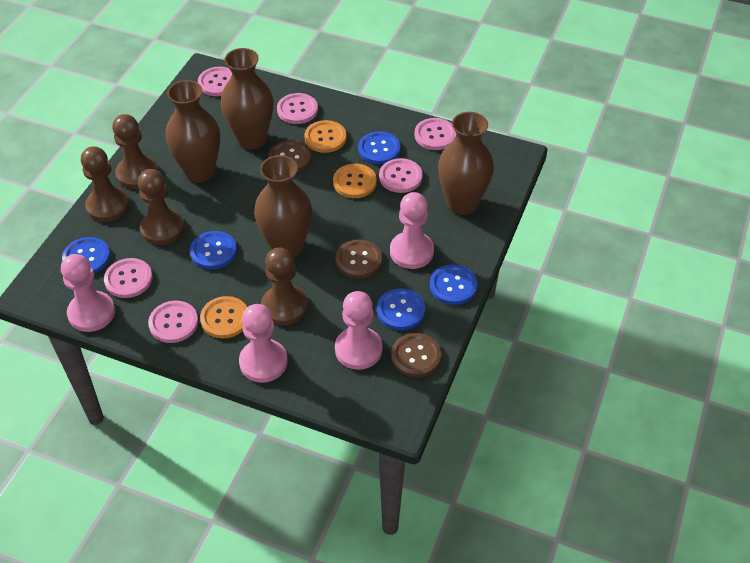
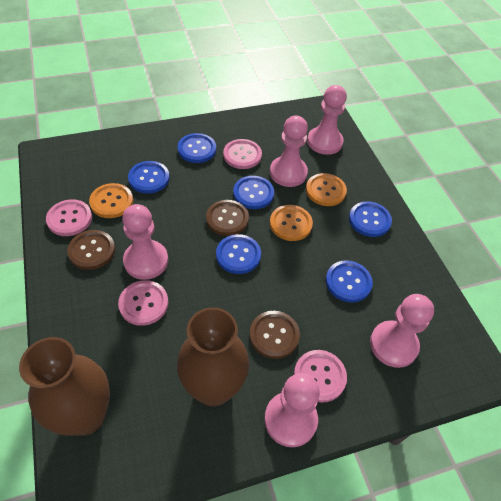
blue button: 5 -> 6
brown pawn: 4 -> 0
brown vase: 4 -> 2
pink button: 6 -> 4
pink pawn: 4 -> 5

